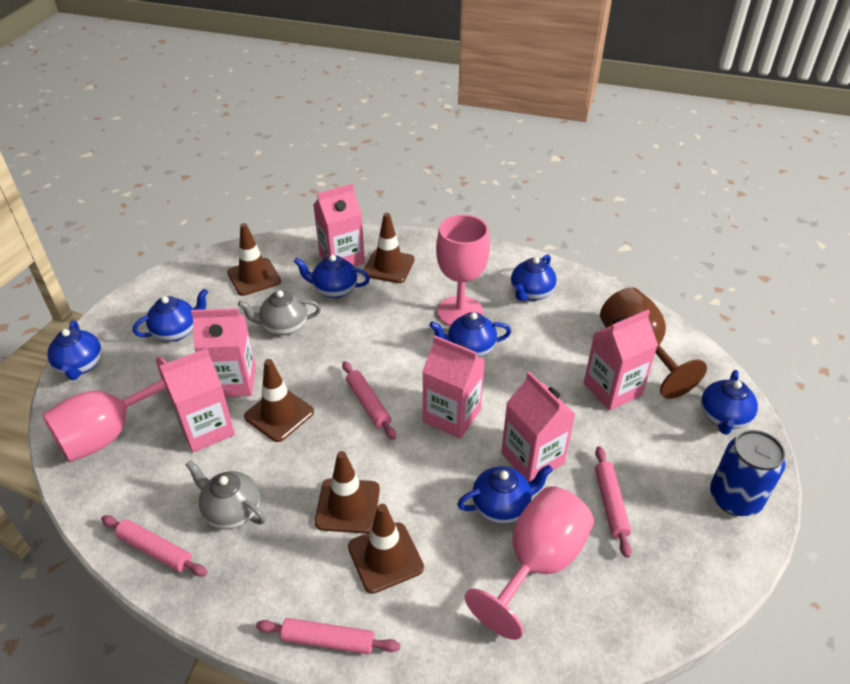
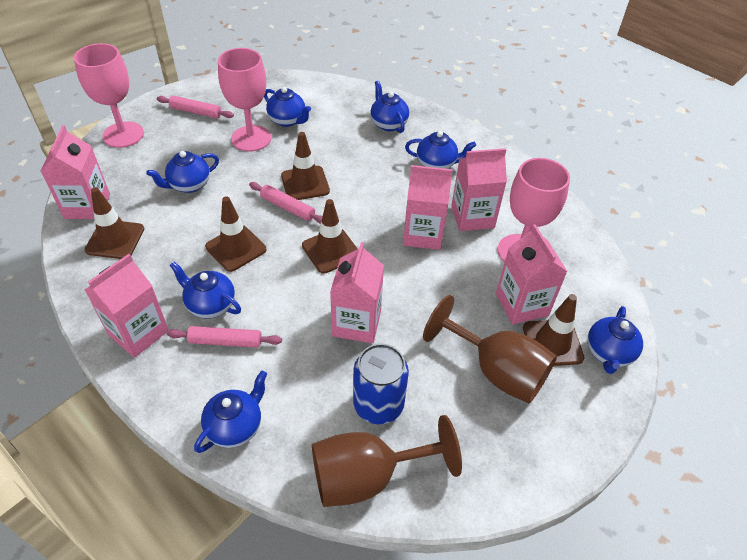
brown goblet: 1 -> 2
grey teapot: 2 -> 0
pink rolling pin: 4 -> 3

